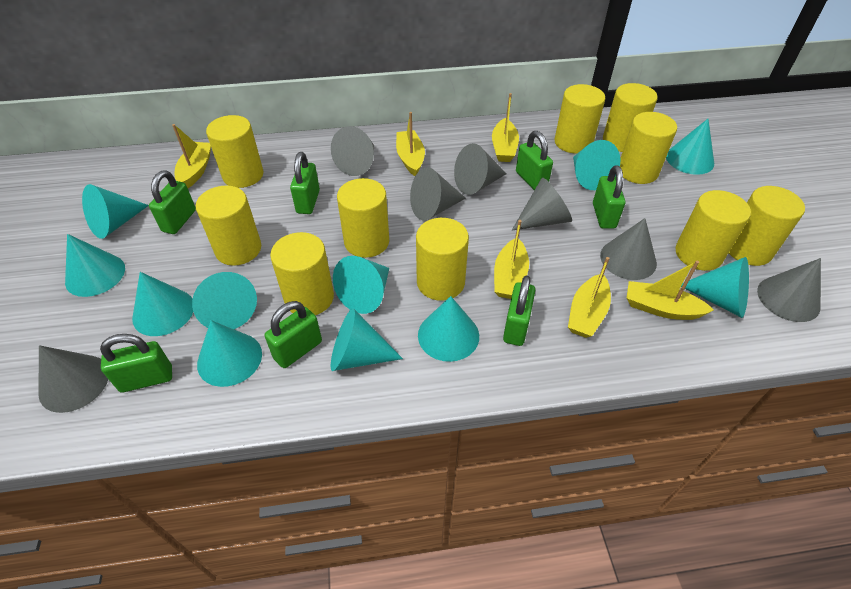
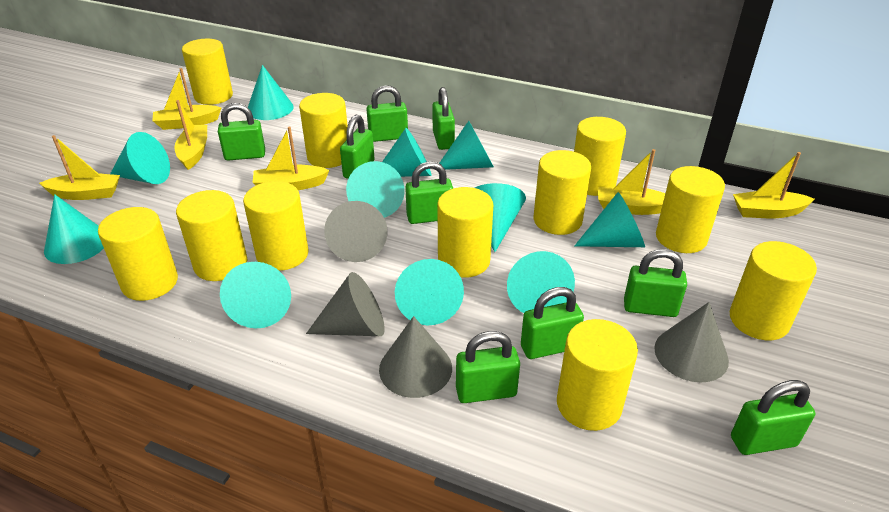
green padlock: 7 -> 9
grey cone: 7 -> 4
yellow cylinder: 10 -> 11

